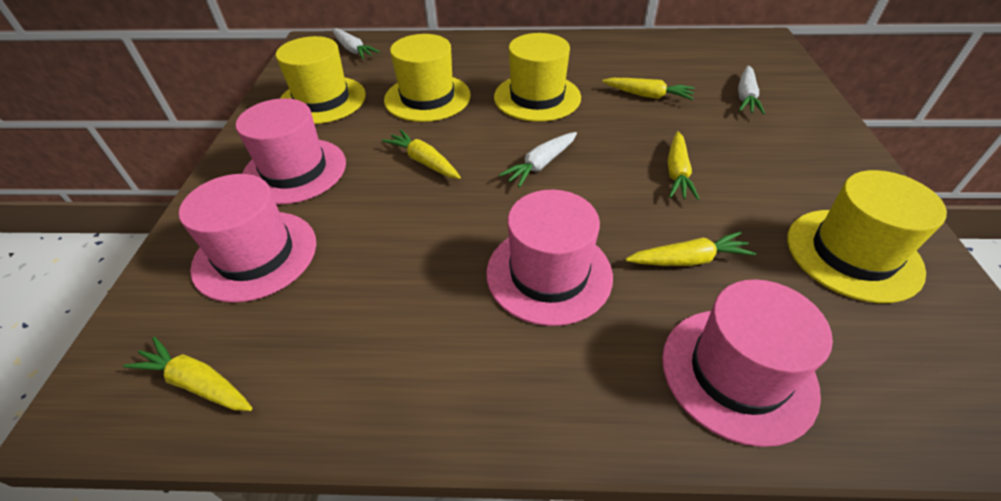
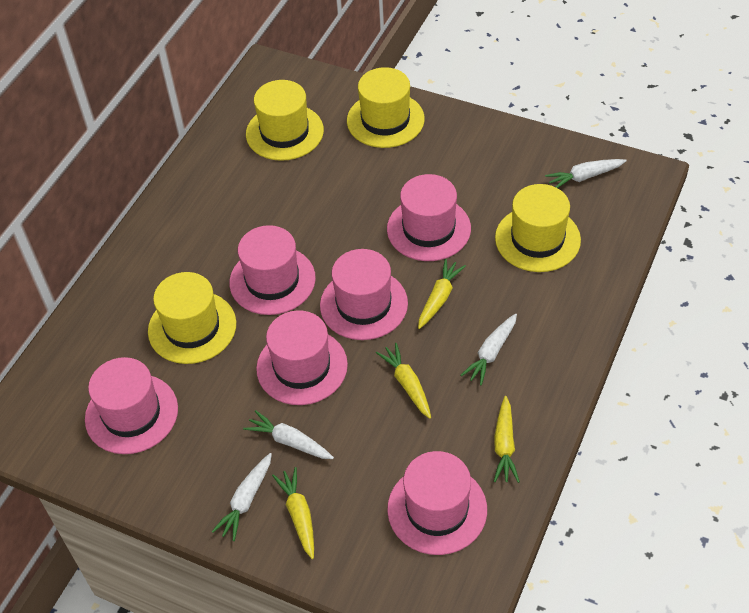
pink hat: 4 -> 6
white carrot: 3 -> 4
yellow carrot: 5 -> 4

